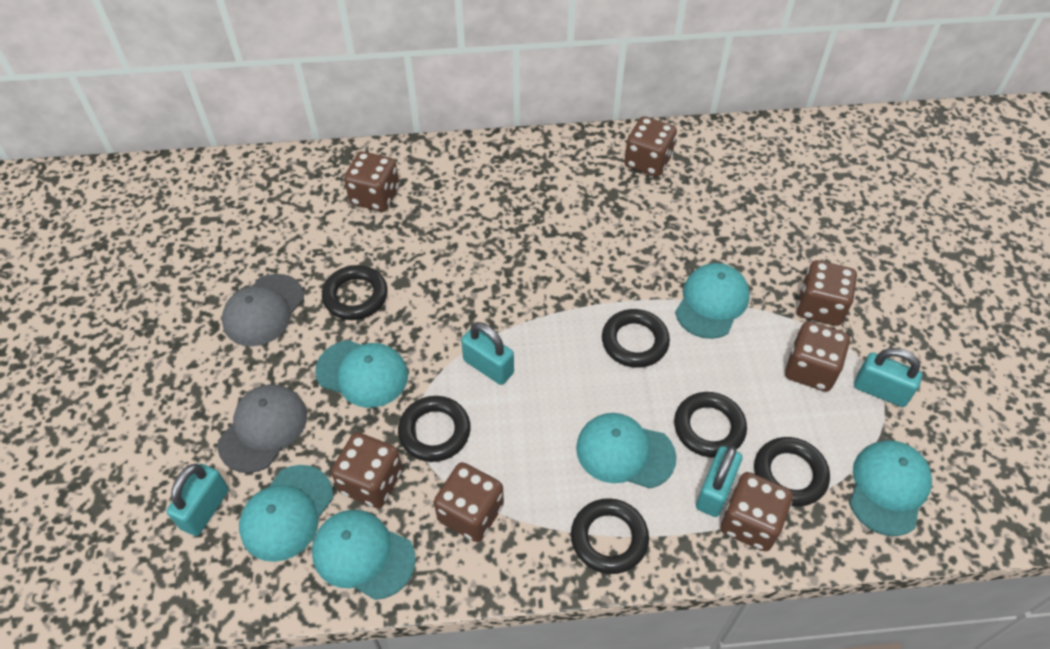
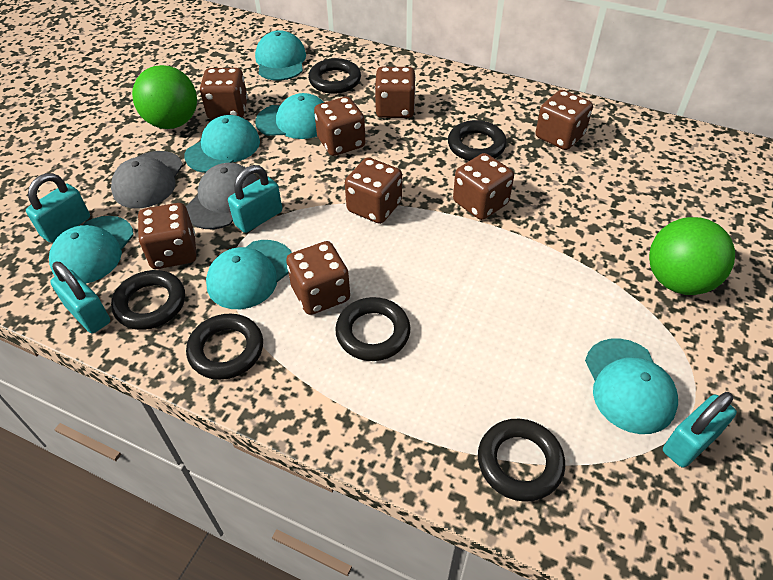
brown dice: 7 -> 8
green ball: 0 -> 2

